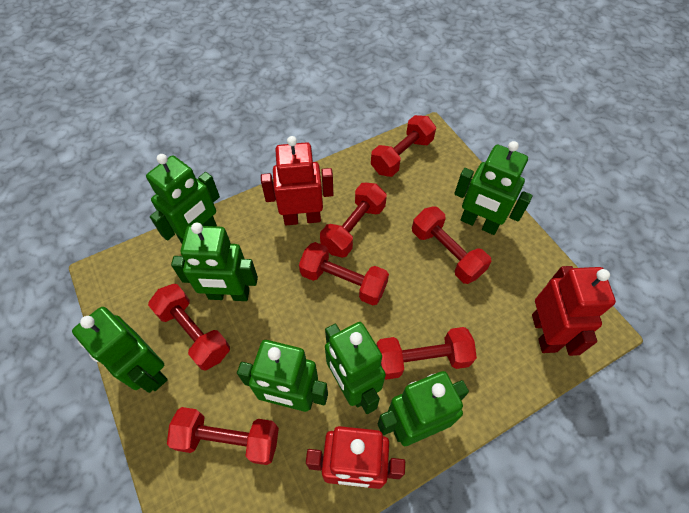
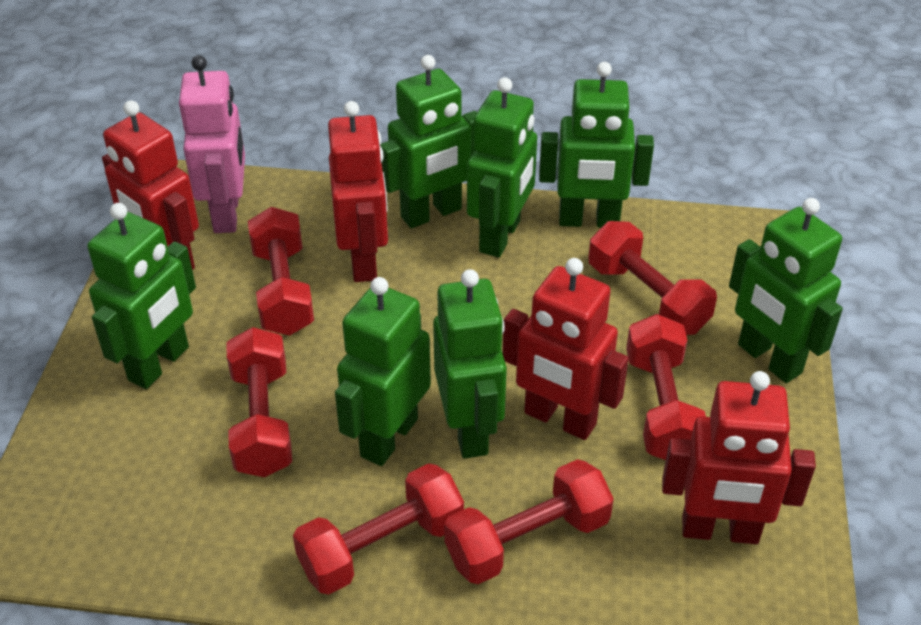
pink robot: 0 -> 1
red dumbbell: 7 -> 6
red robot: 3 -> 4

